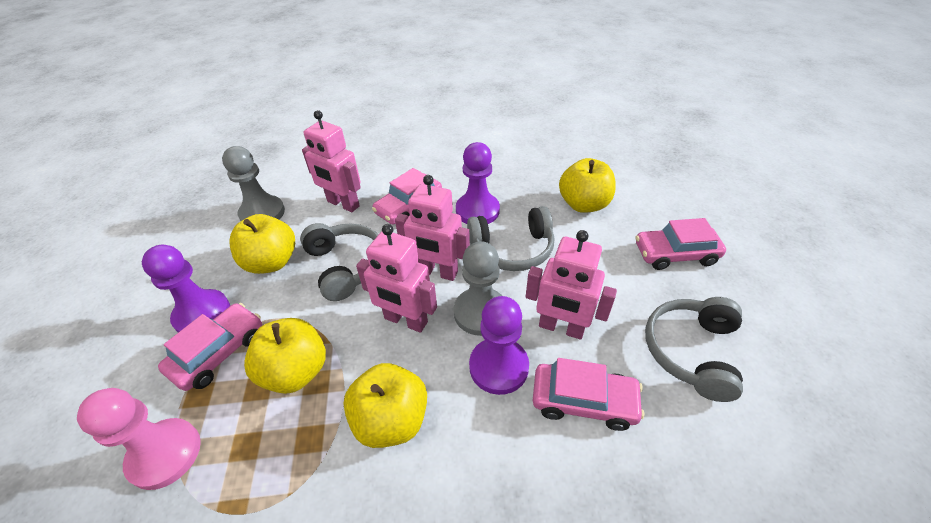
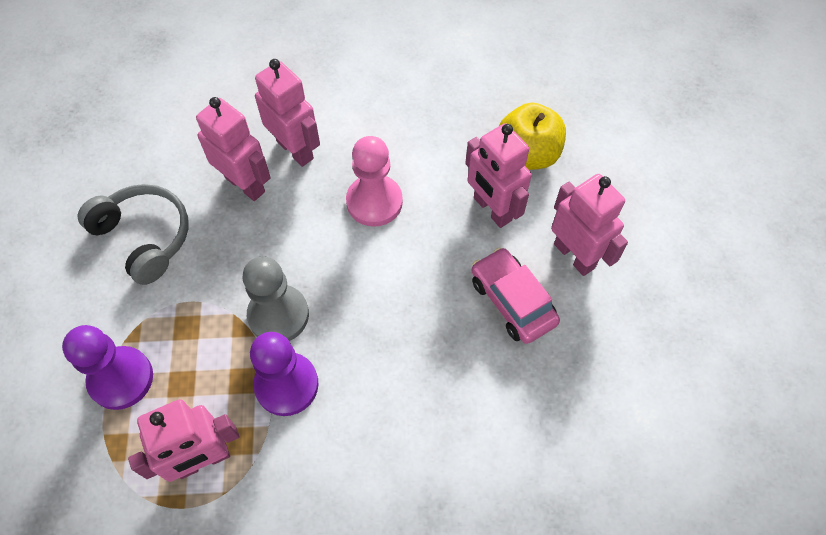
grey headphones: 3 -> 1
grey pawn: 2 -> 1
pink car: 4 -> 1
pink robot: 4 -> 5
purple pawn: 3 -> 2
yellow apple: 4 -> 1

